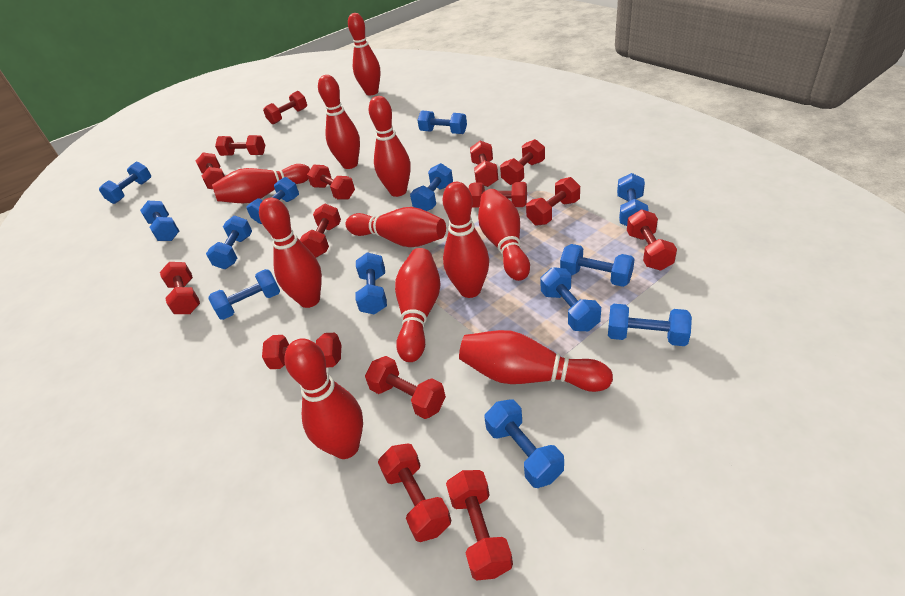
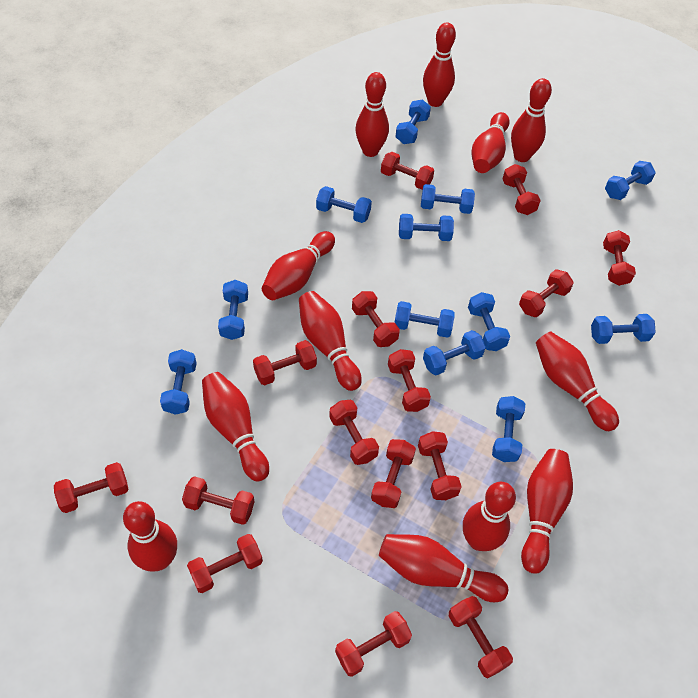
blue dumbbell: 13 -> 12
red bowling pin: 11 -> 12

